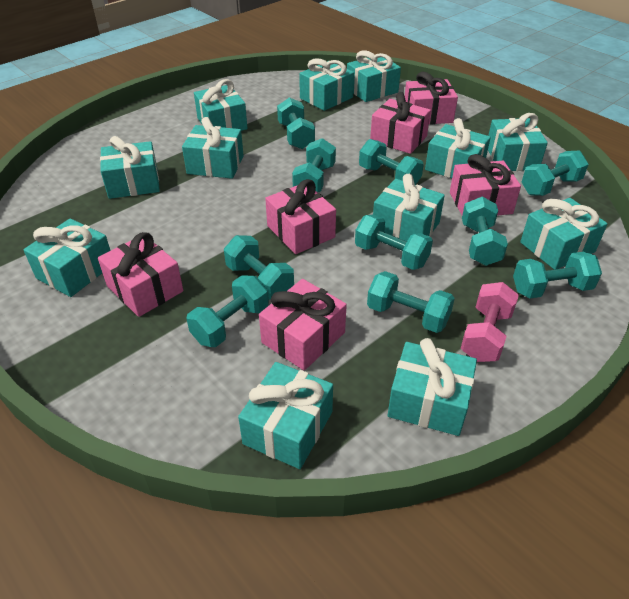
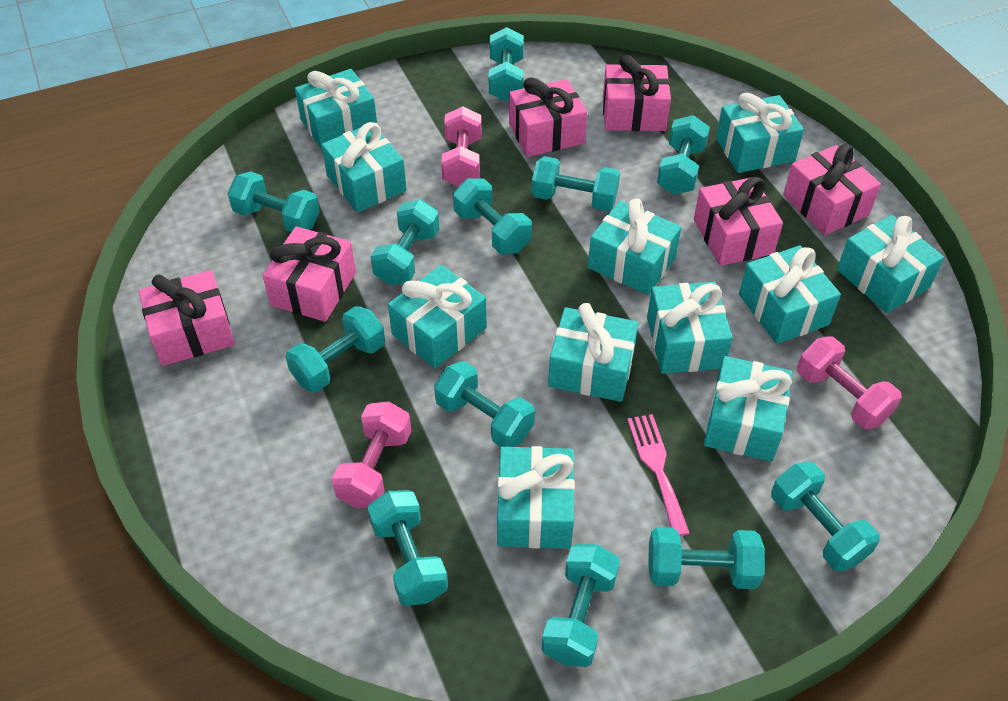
pink dumbbell: 1 -> 3
pink fork: 0 -> 1
turquoise dumbbell: 10 -> 12
turquoise gift: 12 -> 11

